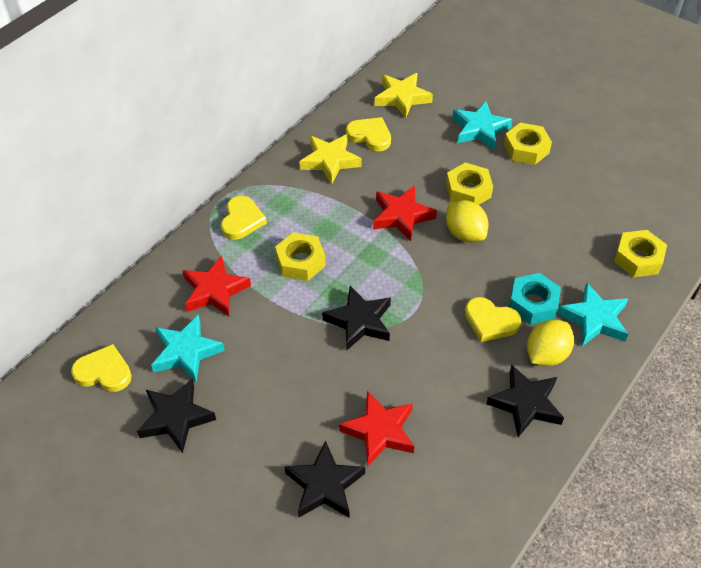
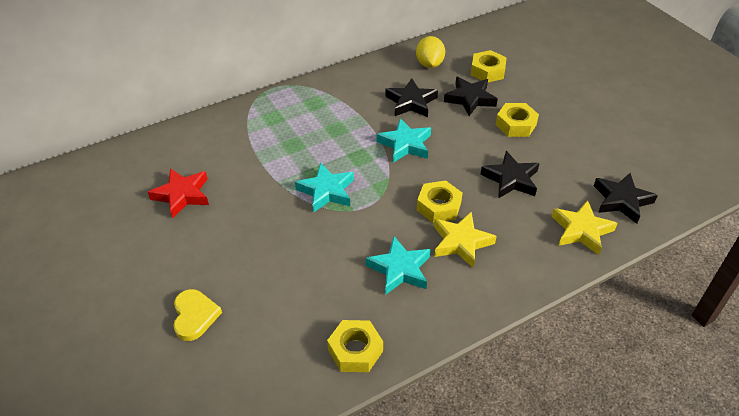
red star: 3 -> 1
turquoise nut: 1 -> 0
yellow heart: 4 -> 1
yellow lemon: 2 -> 1

